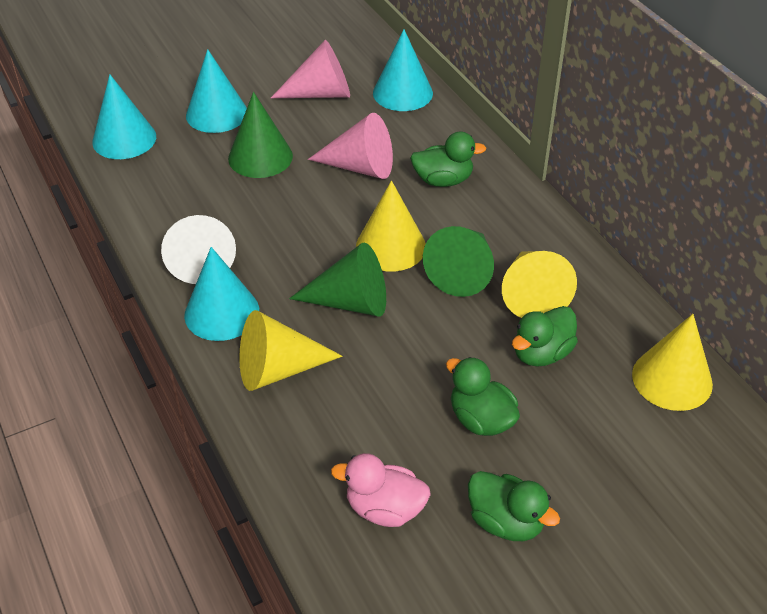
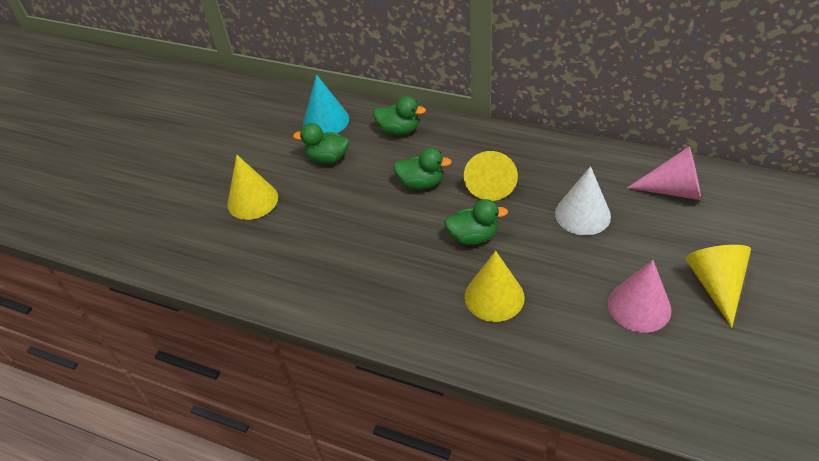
green cone: 3 -> 0
pink duck: 1 -> 0
turquoise cone: 4 -> 1

